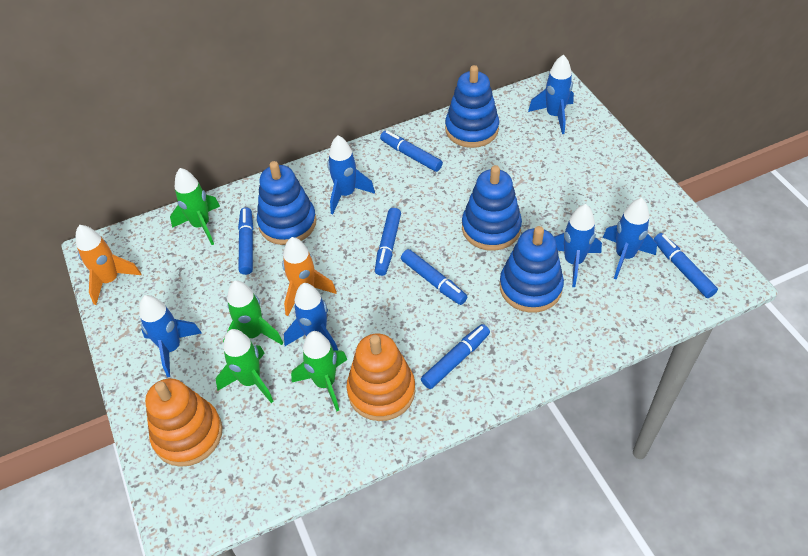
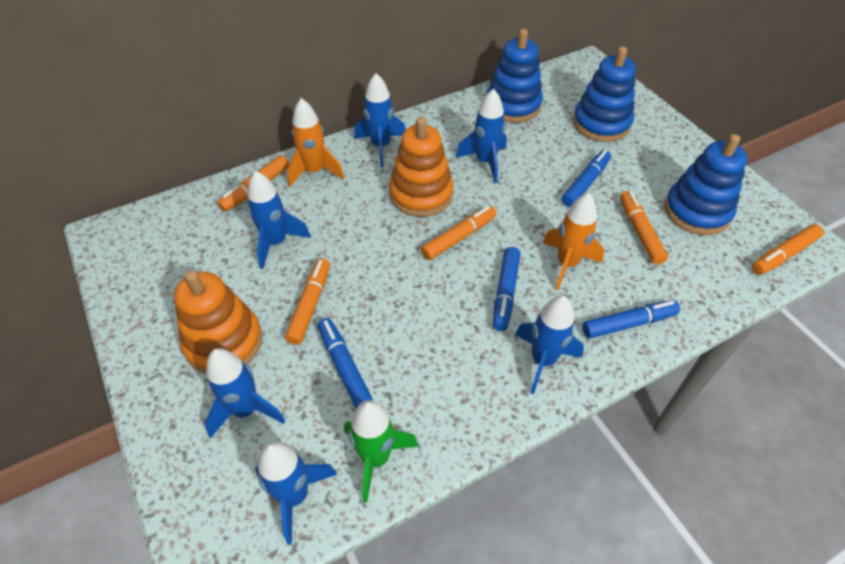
blue marker: 6 -> 4
blue stacking toy: 4 -> 3
green rocket: 4 -> 1
orange marker: 0 -> 5

